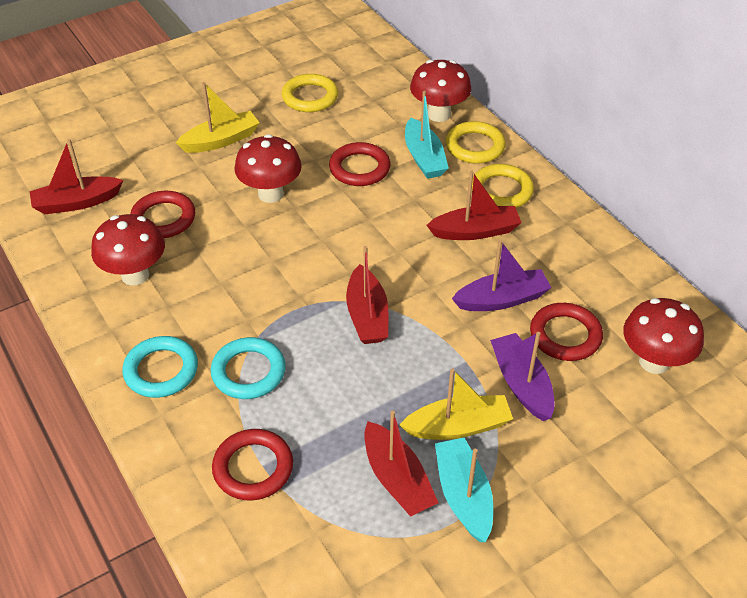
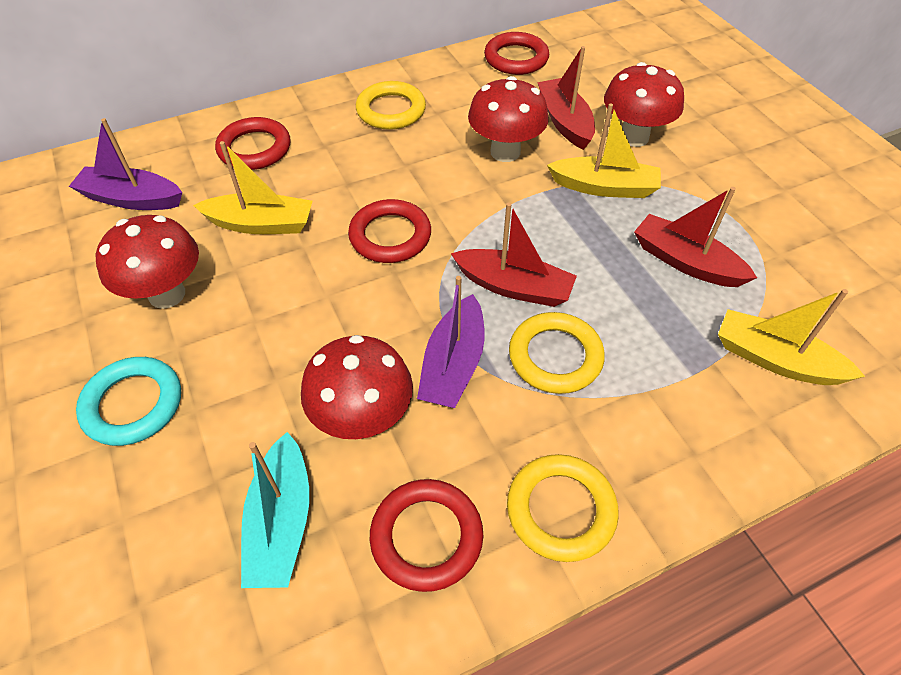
red boat: 4 -> 3
turquoise boat: 2 -> 1
turquoise ring: 2 -> 1
yellow boat: 2 -> 3

